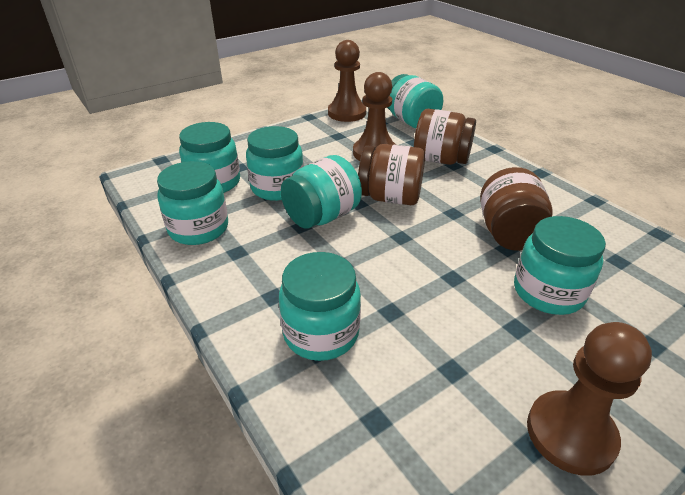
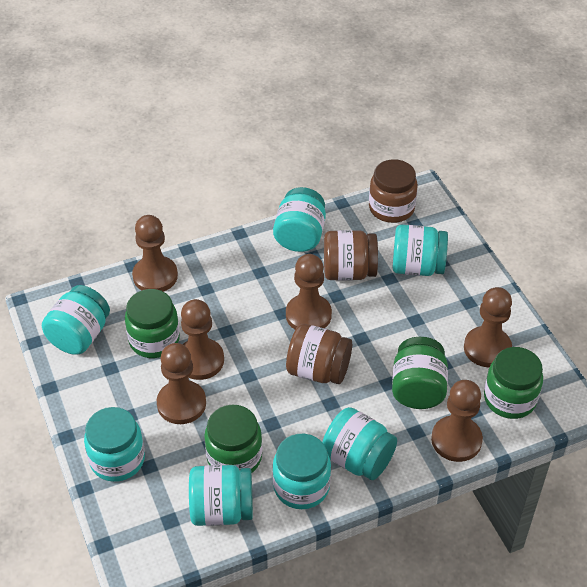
brown pawn: 3 -> 6
green jar: 0 -> 4

